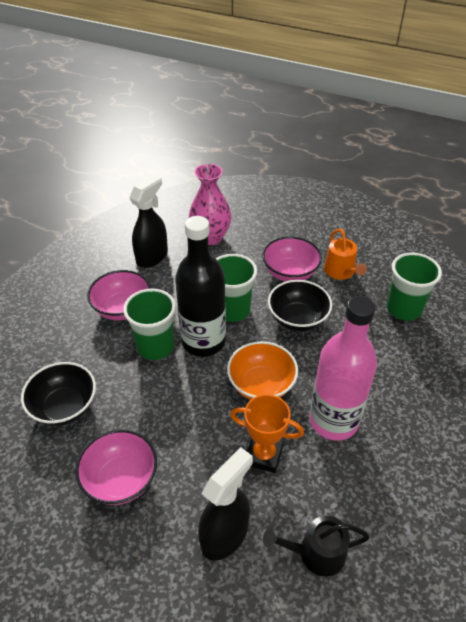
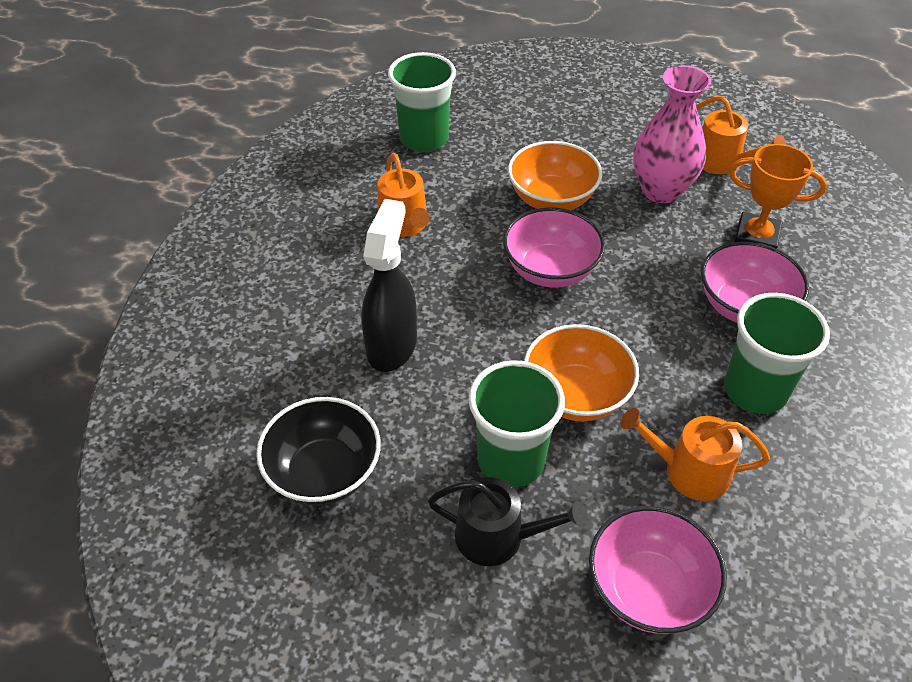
black bottle: 1 -> 0
black bowl: 2 -> 1
black spray bottle: 2 -> 1
orange bowl: 1 -> 2
orange watering can: 1 -> 3
pink bottle: 1 -> 0

